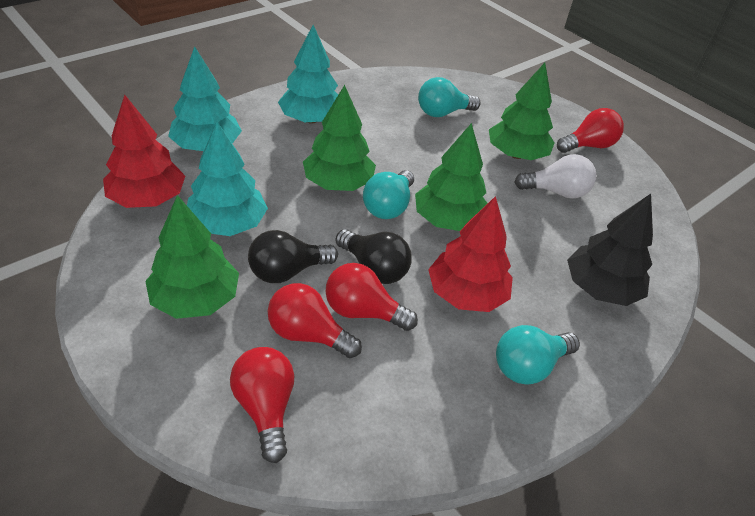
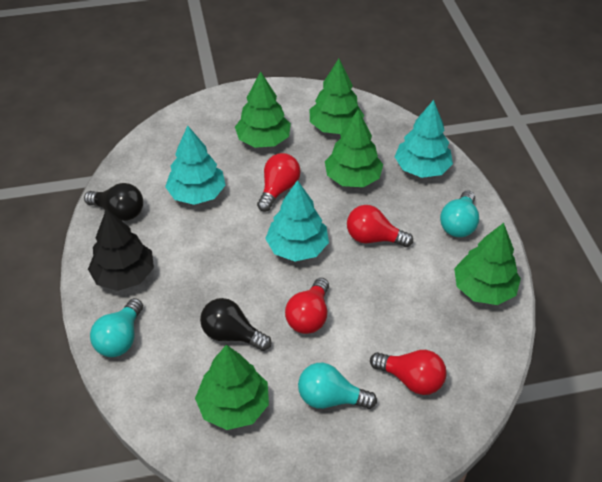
green tree: 4 -> 5
red tree: 2 -> 0
white light bulb: 1 -> 0

